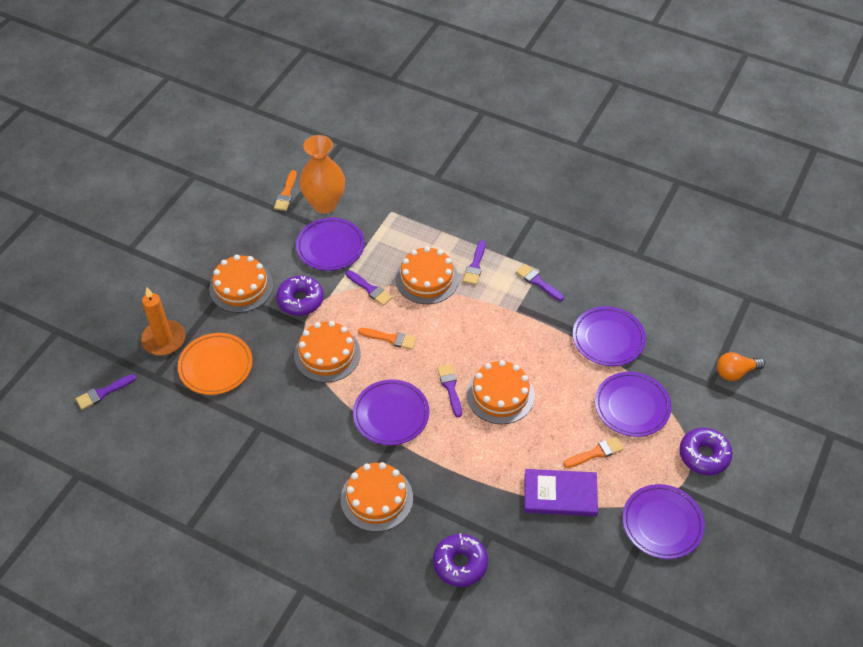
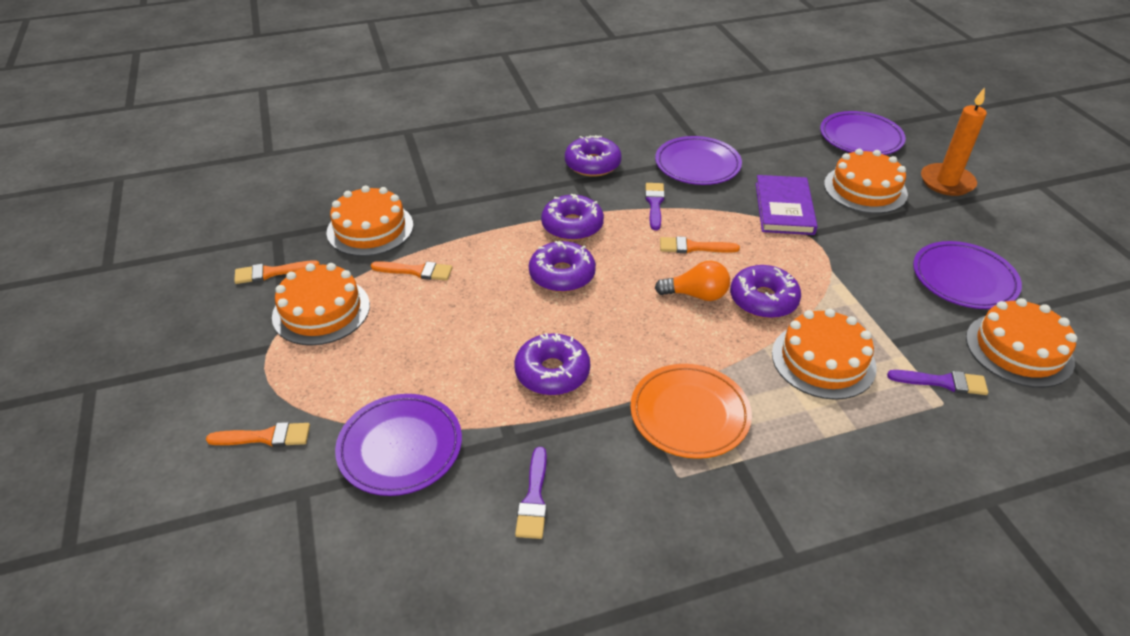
orange brush: 3 -> 4
orange vase: 1 -> 0
purple brush: 5 -> 3
purple donut: 3 -> 5
purple plate: 5 -> 4

